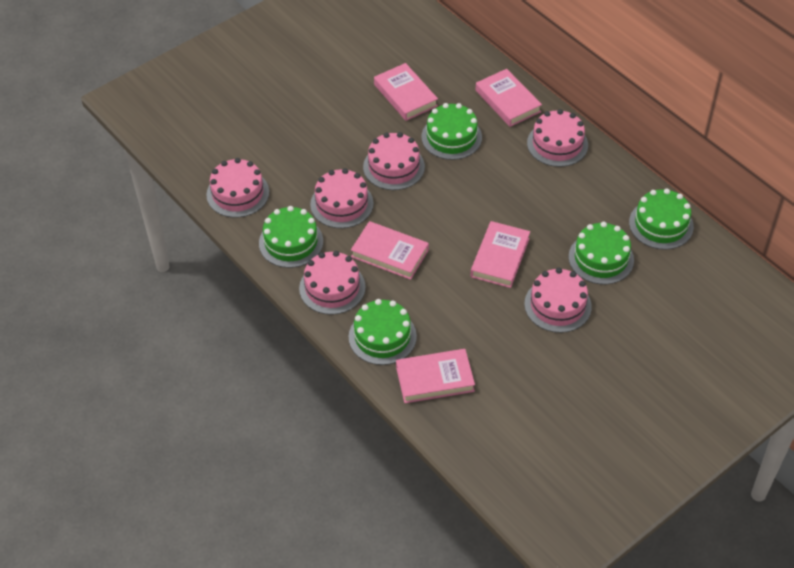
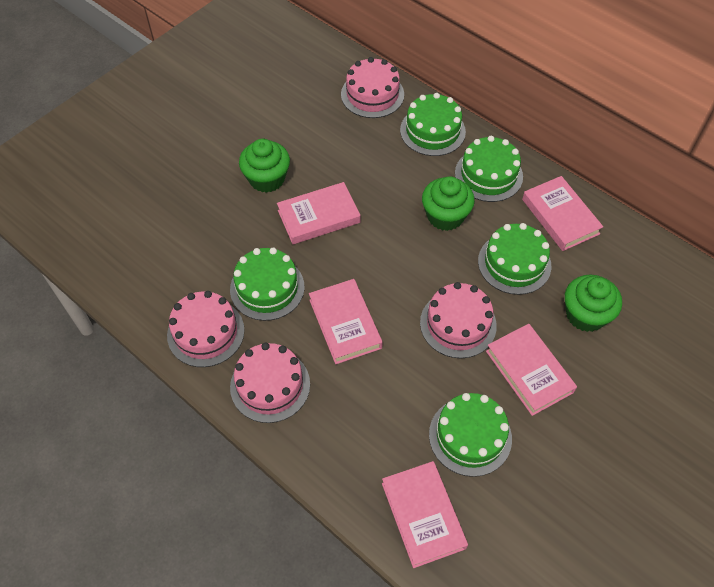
green cupcake: 0 -> 3
pink cake: 6 -> 4

